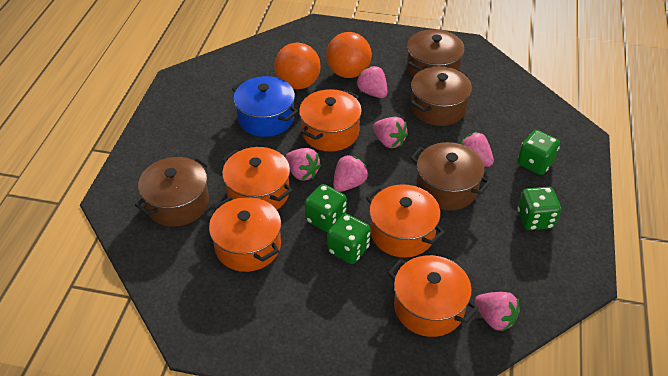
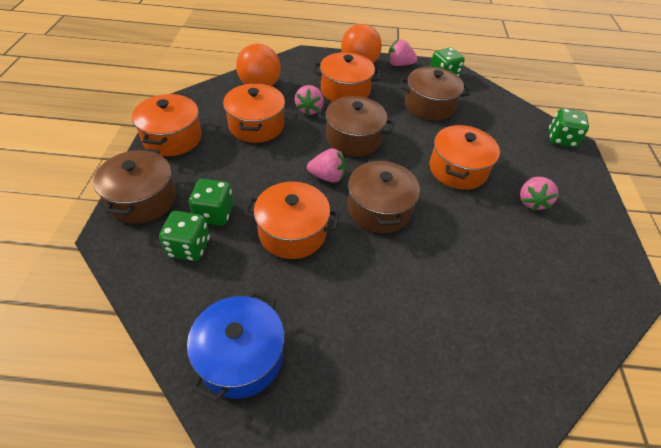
pink strawberry: 6 -> 4

